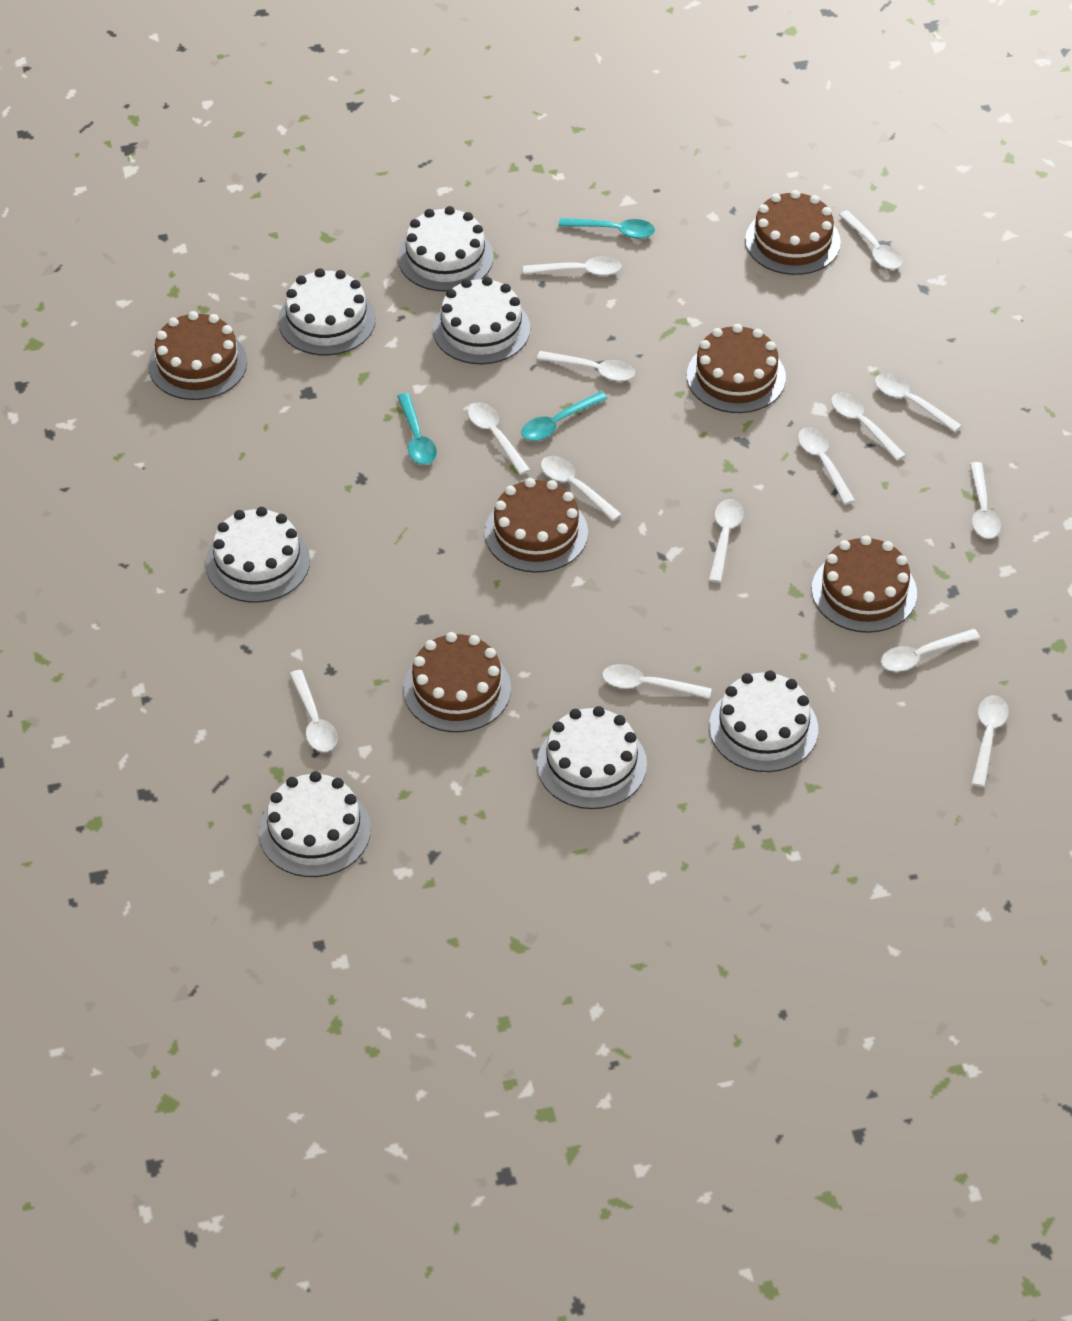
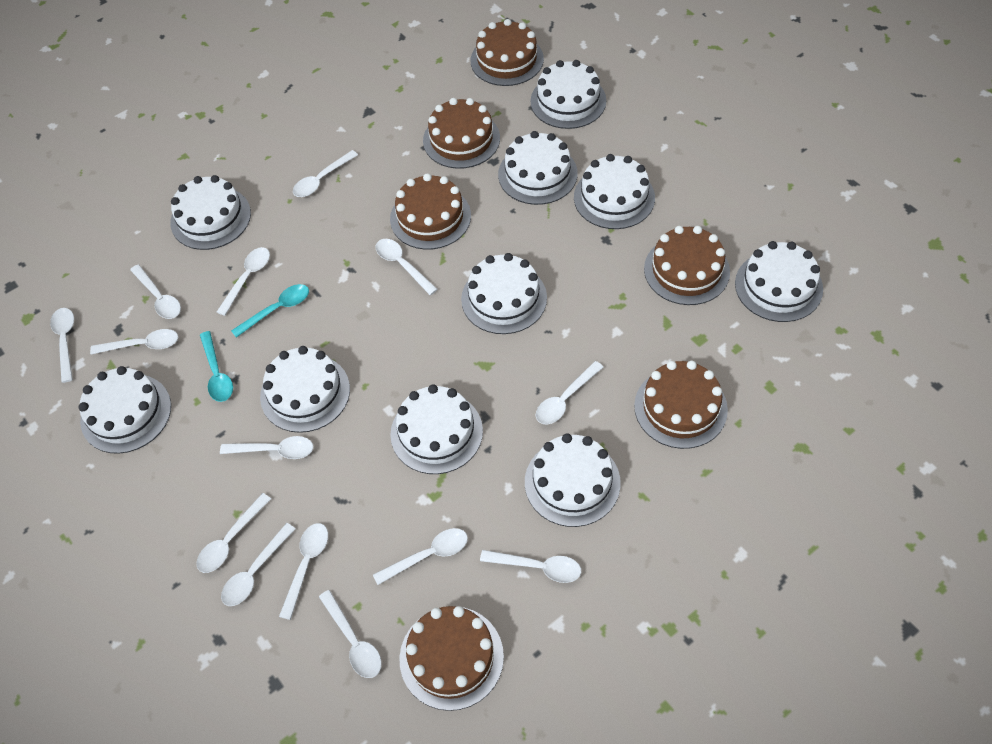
turquoise spoon: 3 -> 2
white cake: 7 -> 10

